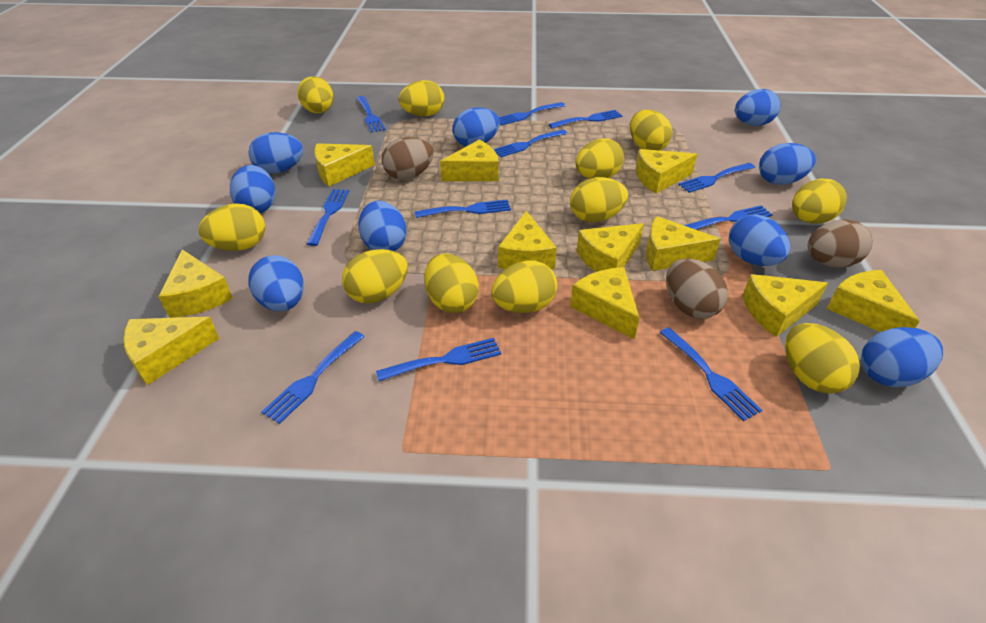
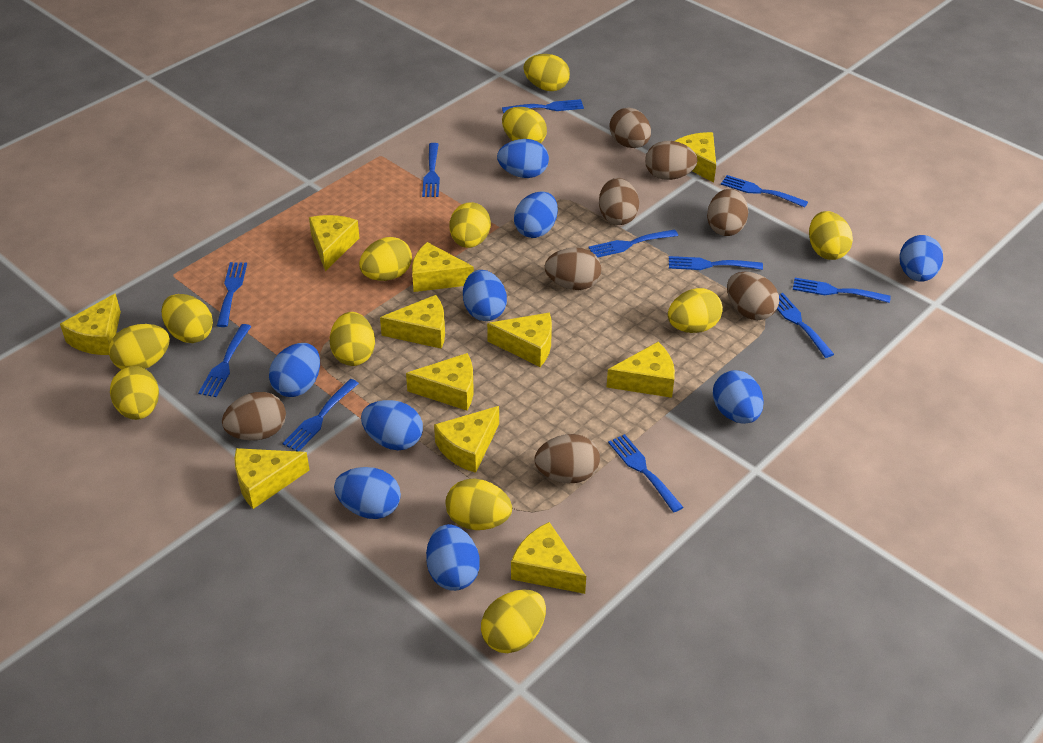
brown egg: 3 -> 8
yellow egg: 11 -> 12

